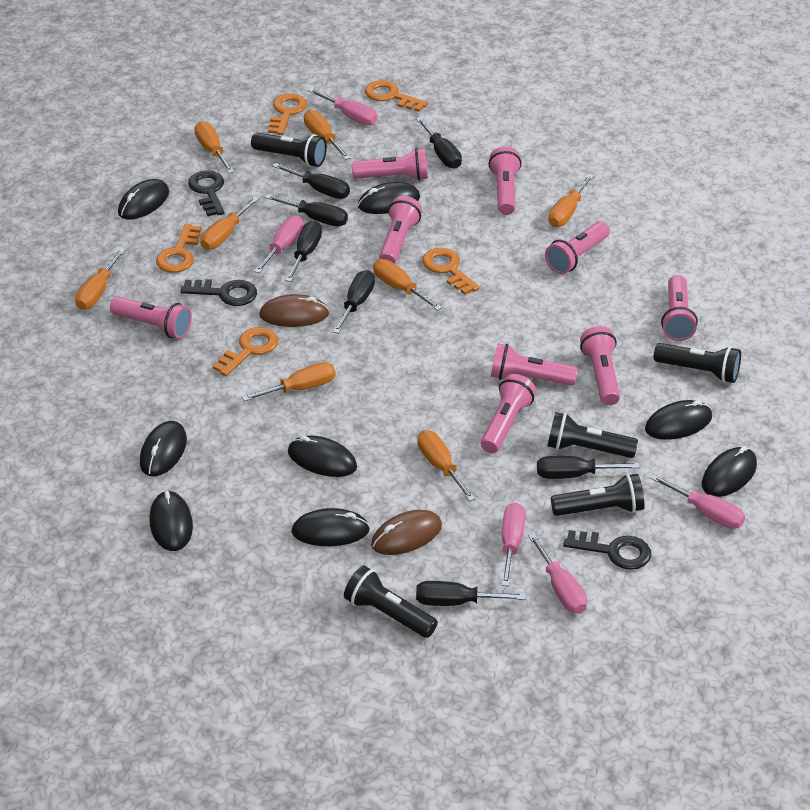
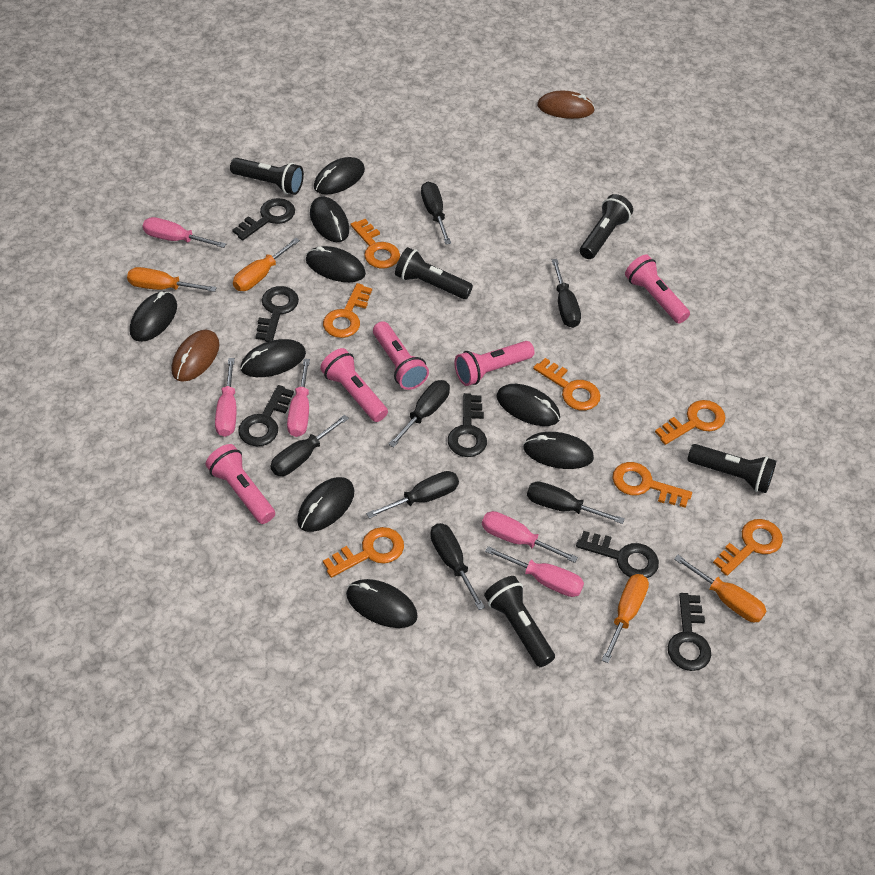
black key: 3 -> 6
black mouse: 8 -> 9
orange key: 5 -> 7
orange screwdriver: 8 -> 4
pink flashlight: 9 -> 5

